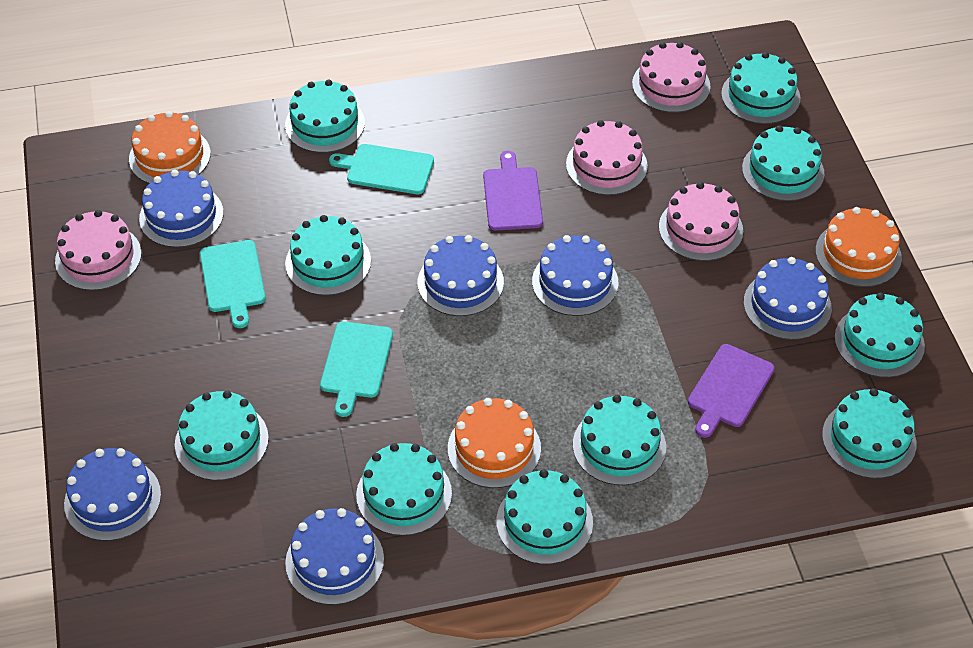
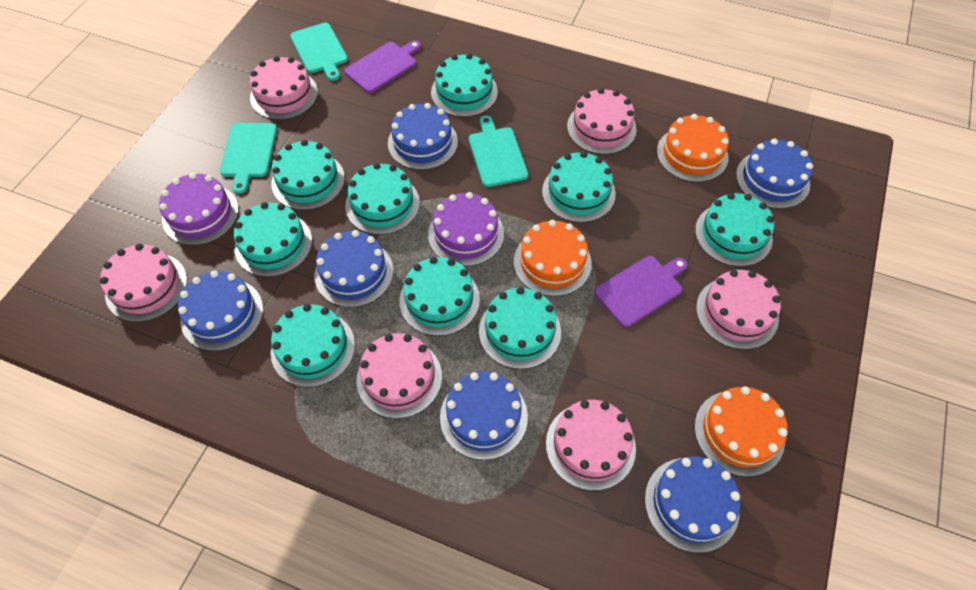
pink cake: 4 -> 6
purple cake: 0 -> 2
turquoise cake: 10 -> 9

